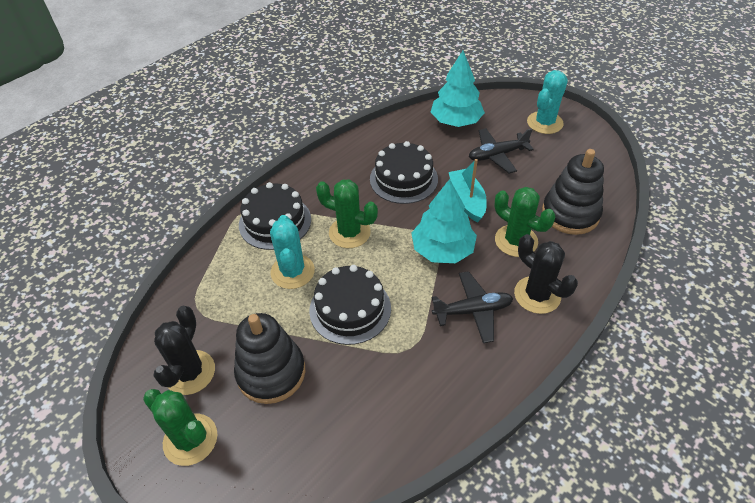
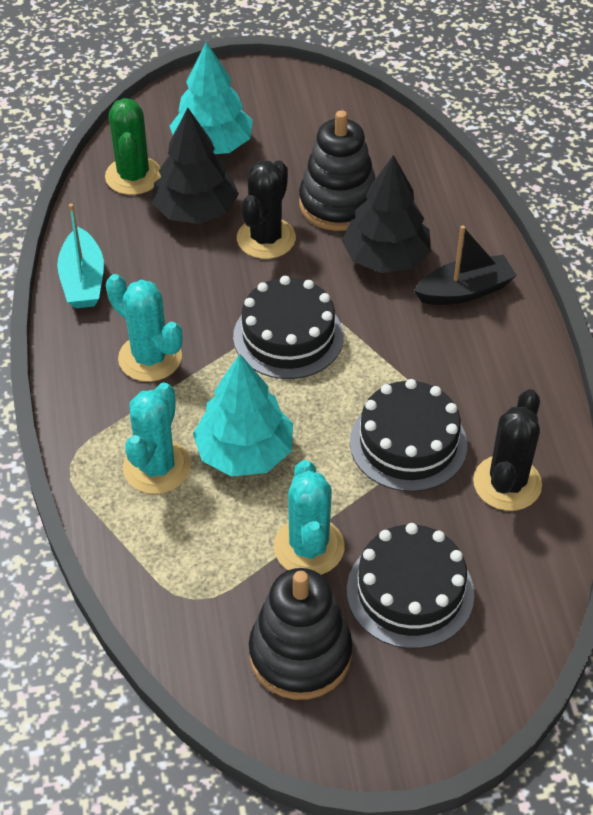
black boat: 0 -> 1
black plane: 2 -> 0
black tree: 0 -> 2
green cactus: 3 -> 1
turquoise cactus: 2 -> 3

